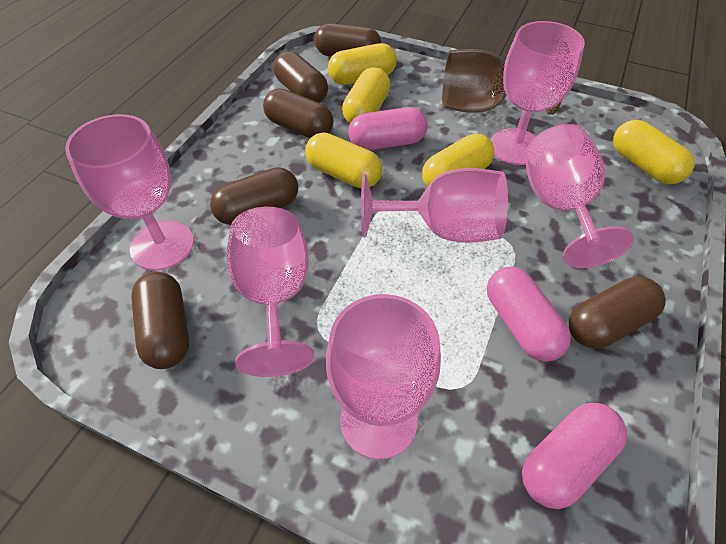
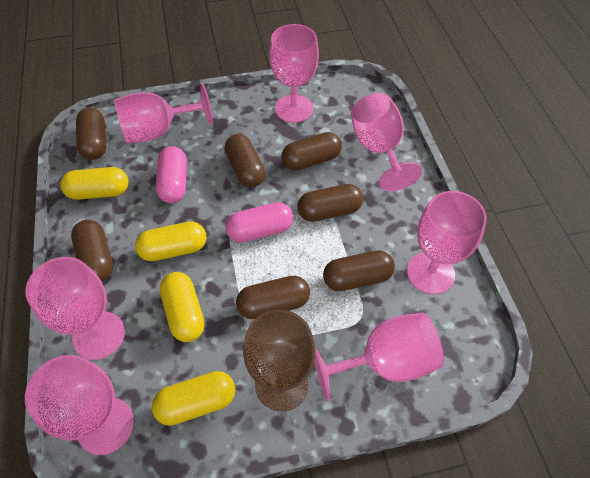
brown capsule: 6 -> 7
pink capsule: 3 -> 2
pink goblet: 6 -> 7
yellow capsule: 5 -> 4

